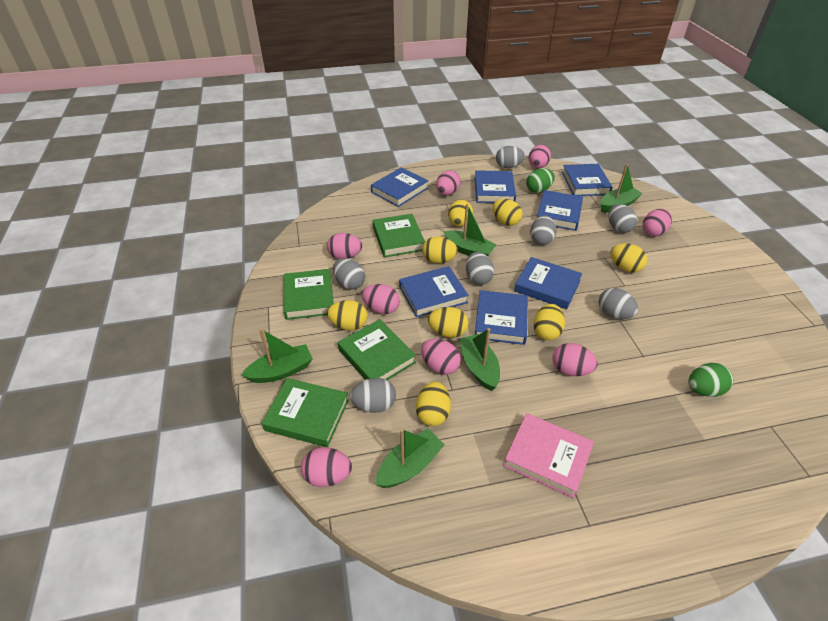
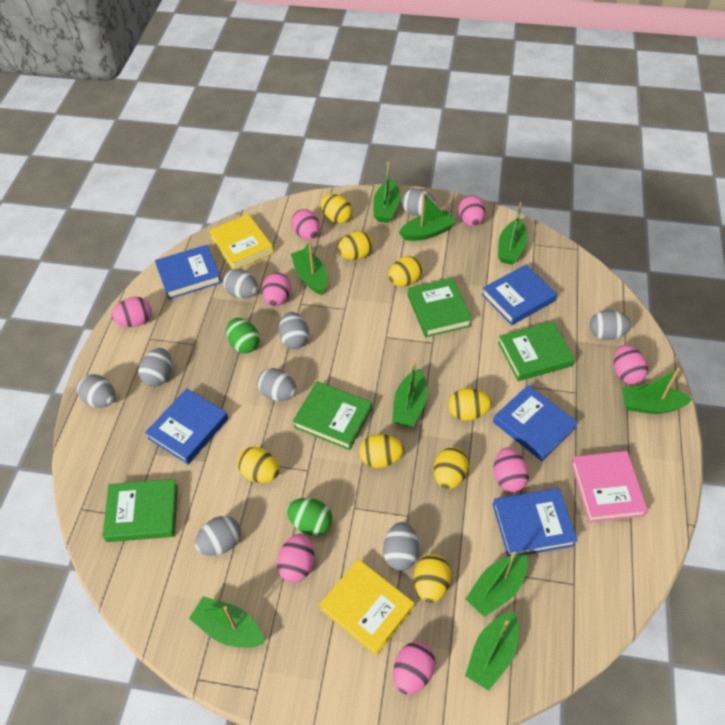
blue book: 7 -> 5
green boat: 5 -> 9
grey egg: 7 -> 9
yellow book: 0 -> 2

